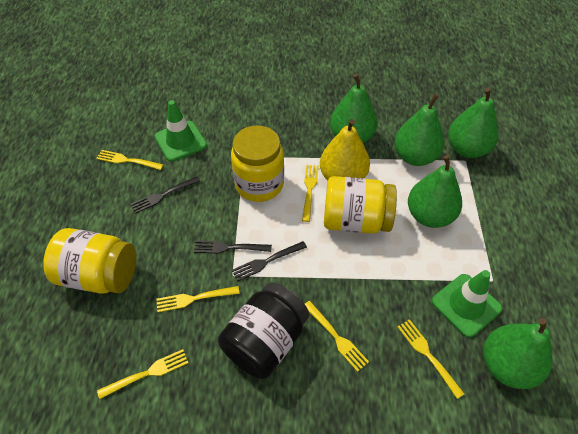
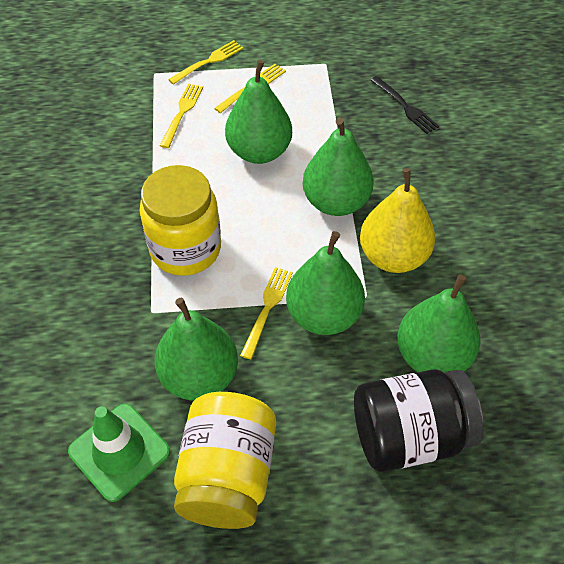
black fork: 3 -> 1
green traffic cone: 2 -> 1
yellow fork: 6 -> 4
yellow jar: 3 -> 2

